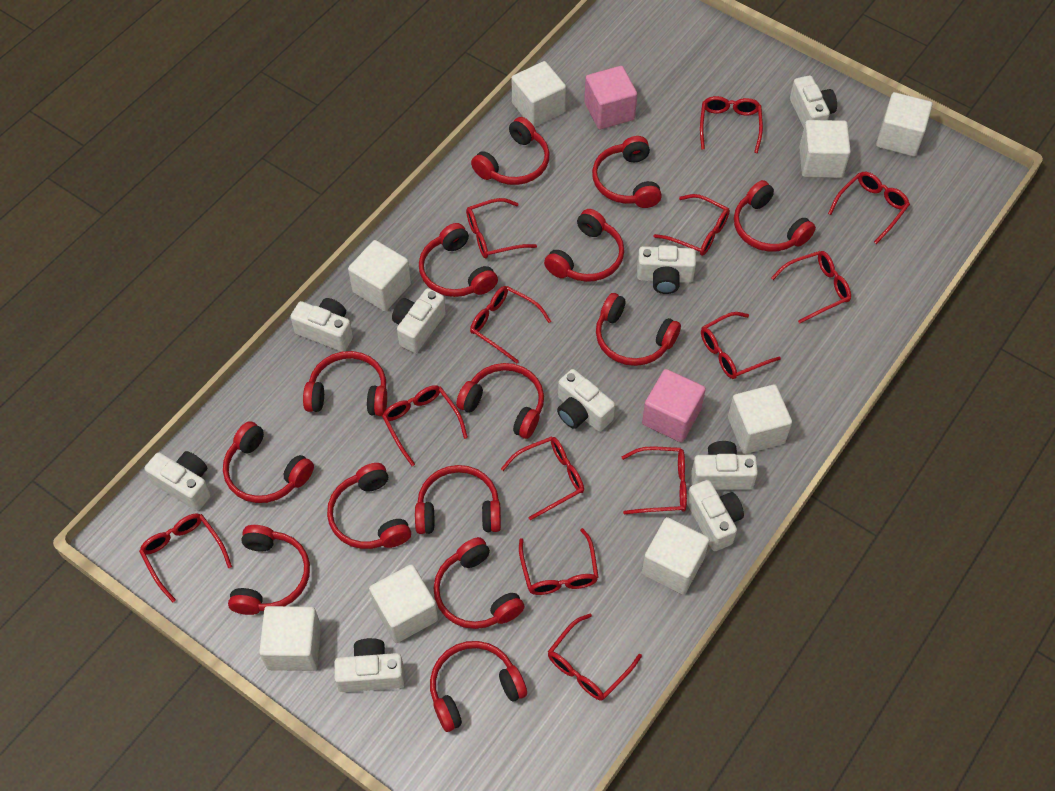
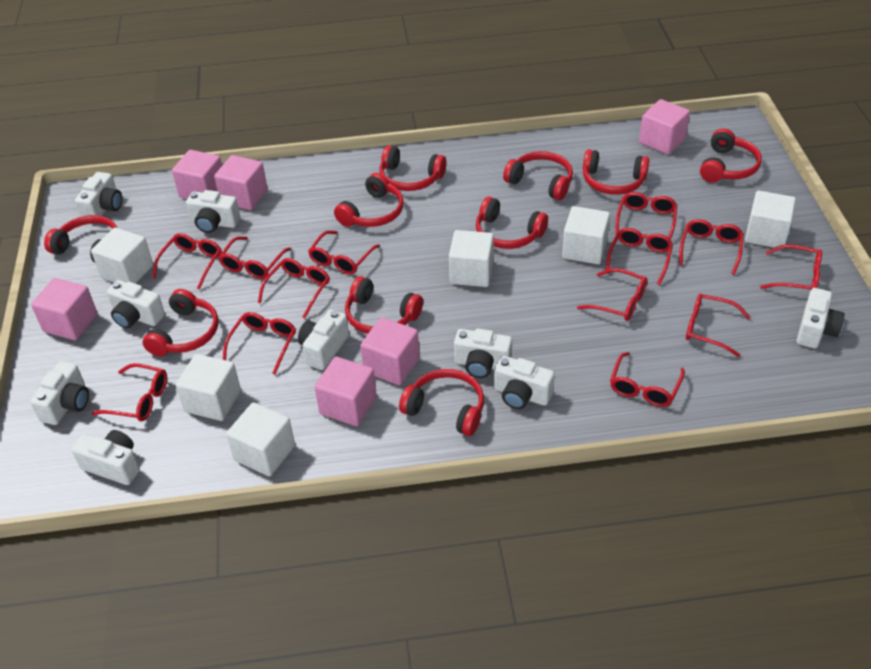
pink cube: 2 -> 6
red headphones: 14 -> 10
white cube: 8 -> 6

